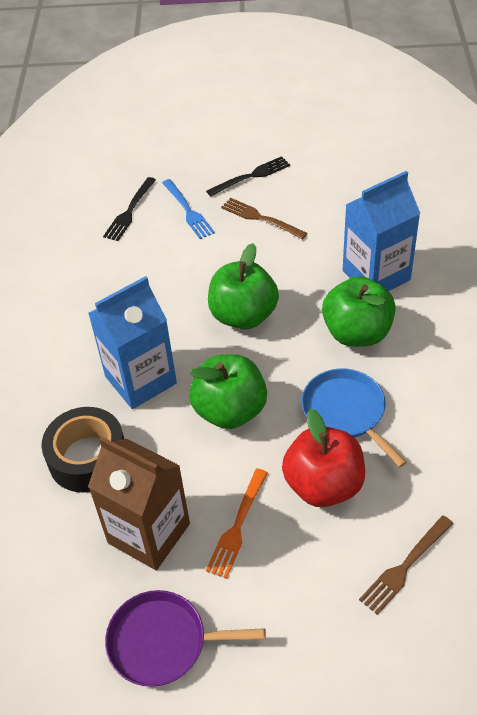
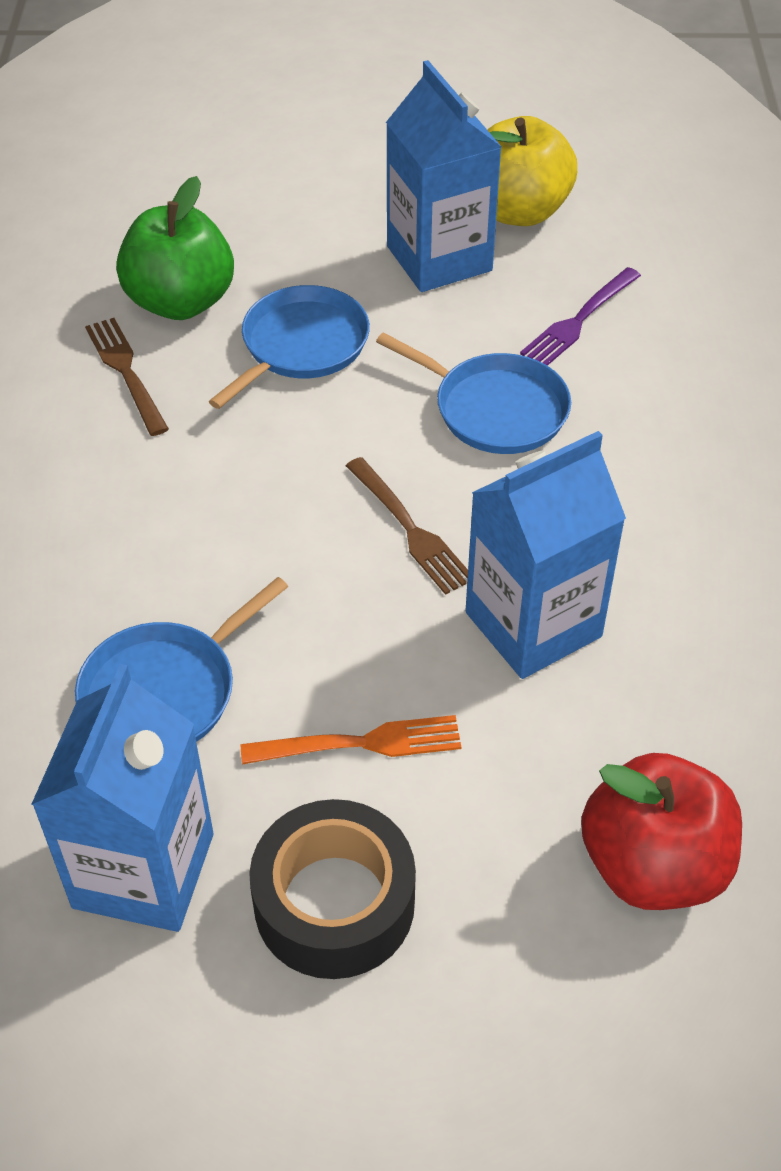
black fork: 2 -> 0
blue carton: 2 -> 3
blue fork: 1 -> 0
blue pan: 1 -> 3
brown carton: 1 -> 0
green apple: 3 -> 1
purple fork: 0 -> 1
purple pan: 1 -> 0
yellow apple: 0 -> 1

